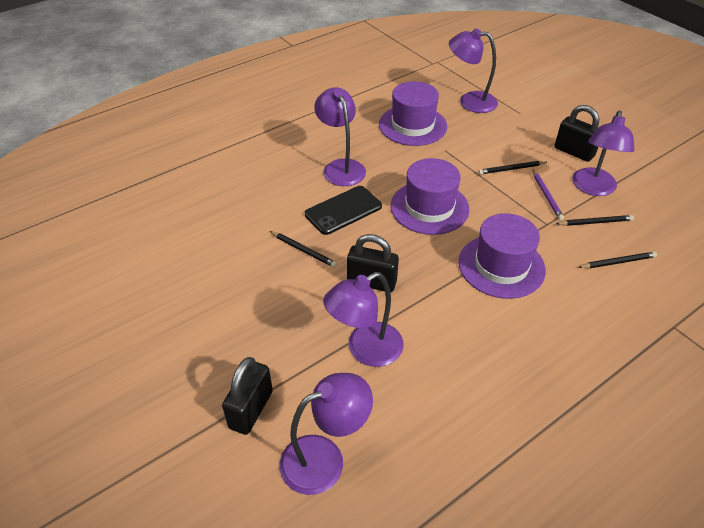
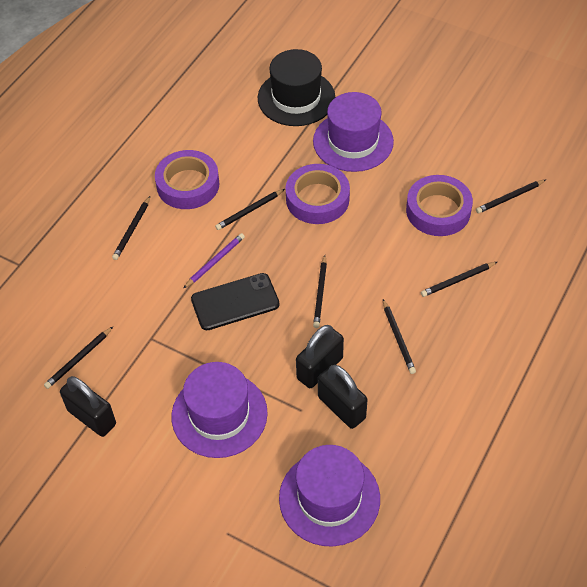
black hat: 0 -> 1
black pencil: 4 -> 7
purple lamp: 5 -> 0
purple tape: 0 -> 3

